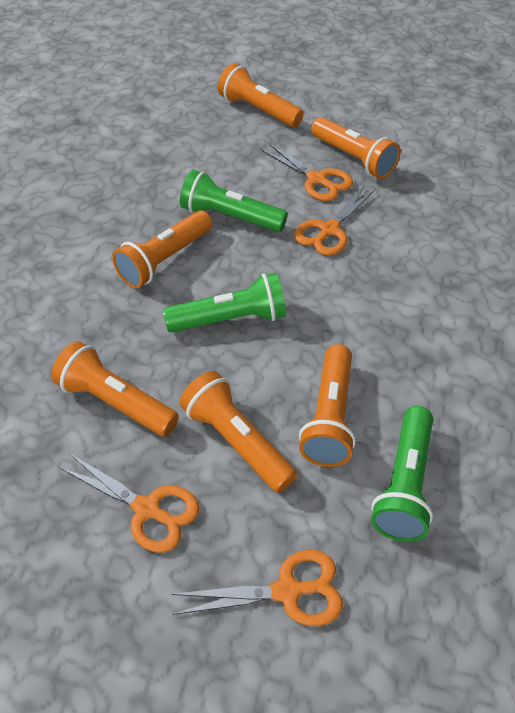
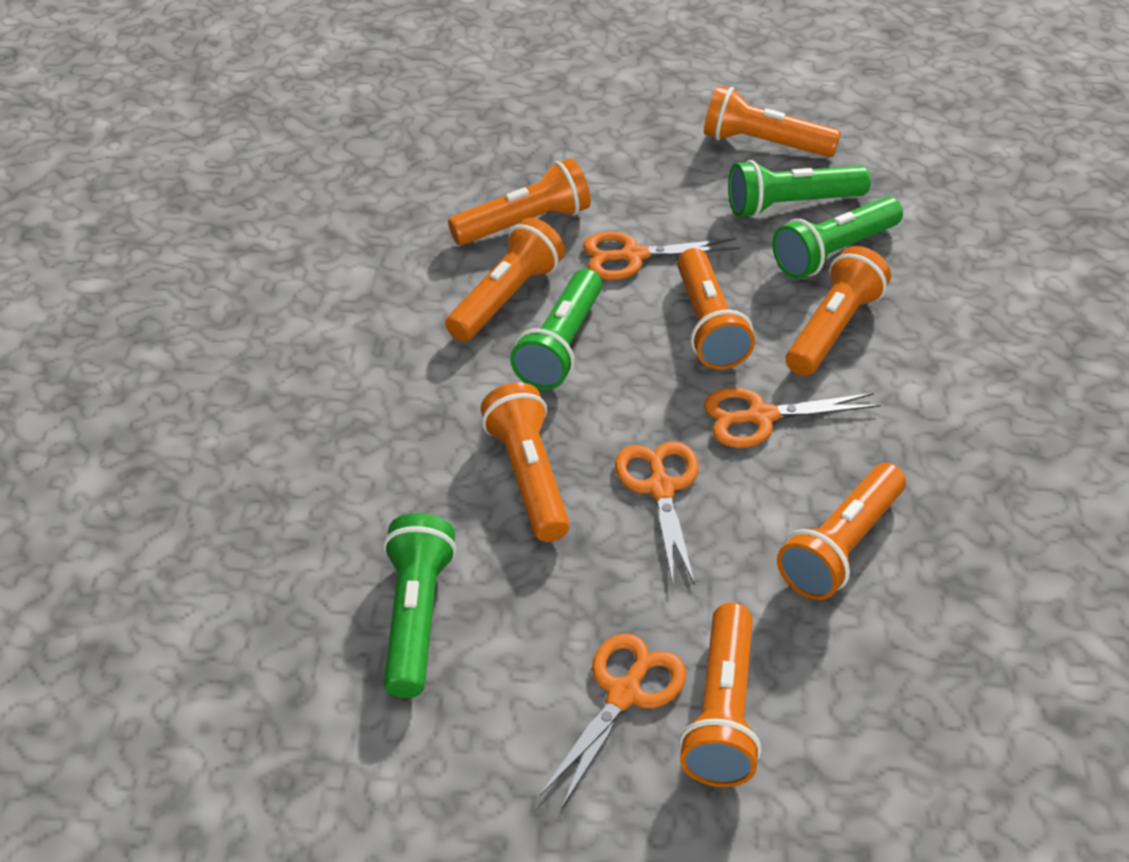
green flashlight: 3 -> 4
orange flashlight: 6 -> 8

